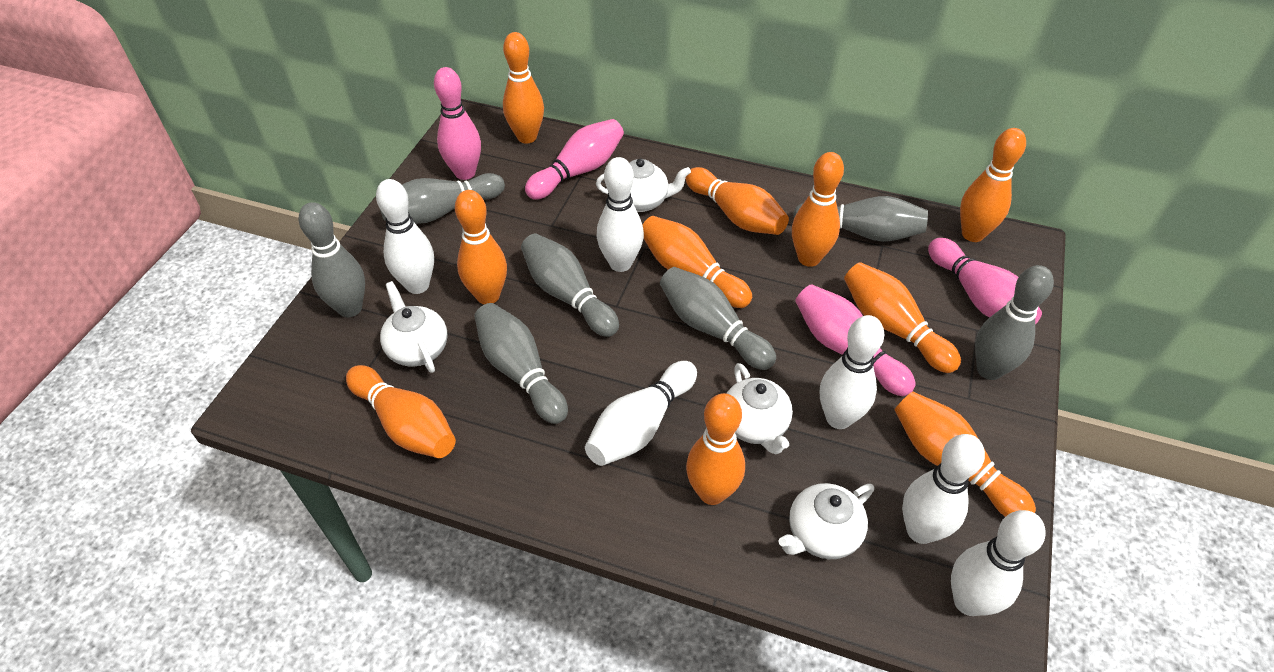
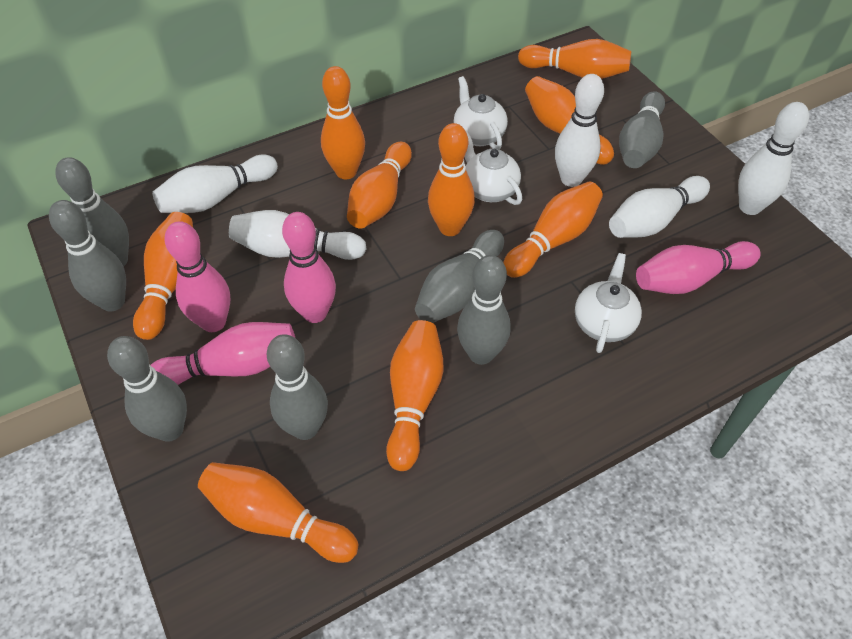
orange bowling pin: 10 -> 9
white bowling pin: 6 -> 5
white teapot: 4 -> 3

